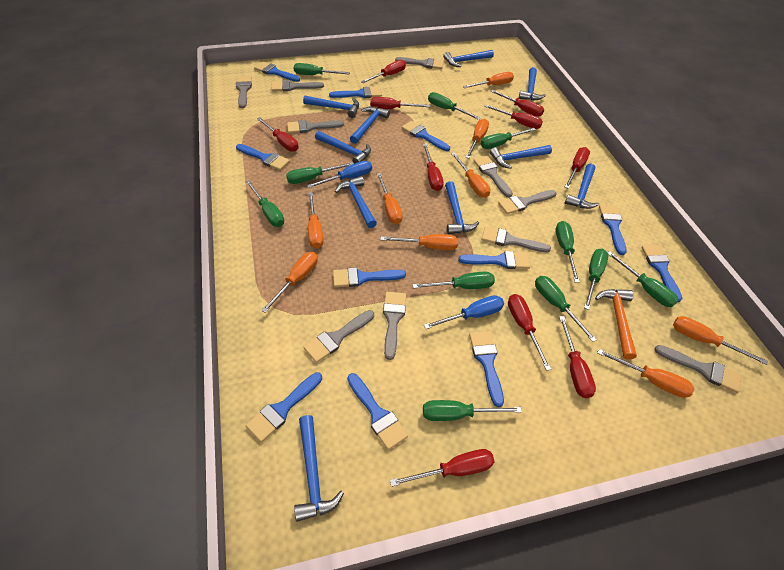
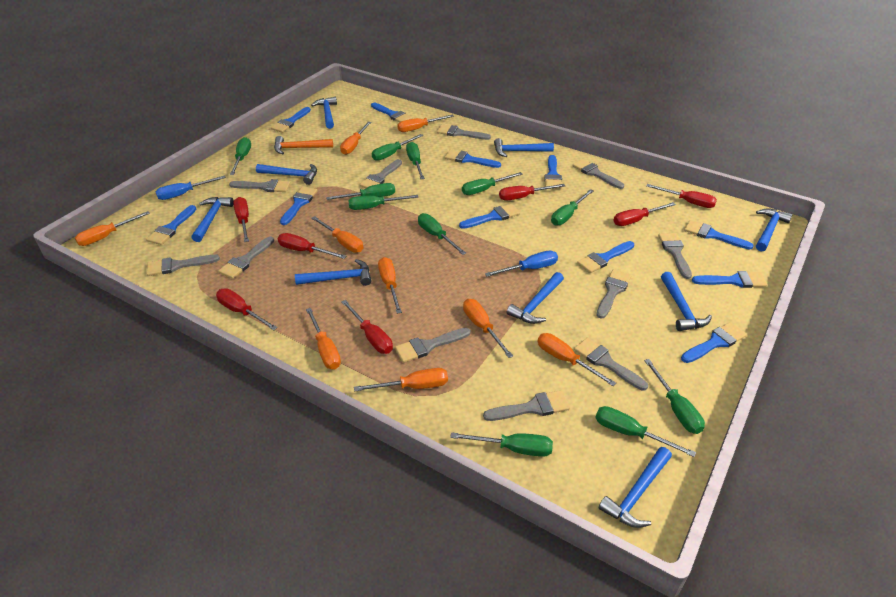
blue hammer: 10 -> 9
grey brush: 10 -> 11
red screwdriver: 10 -> 7

